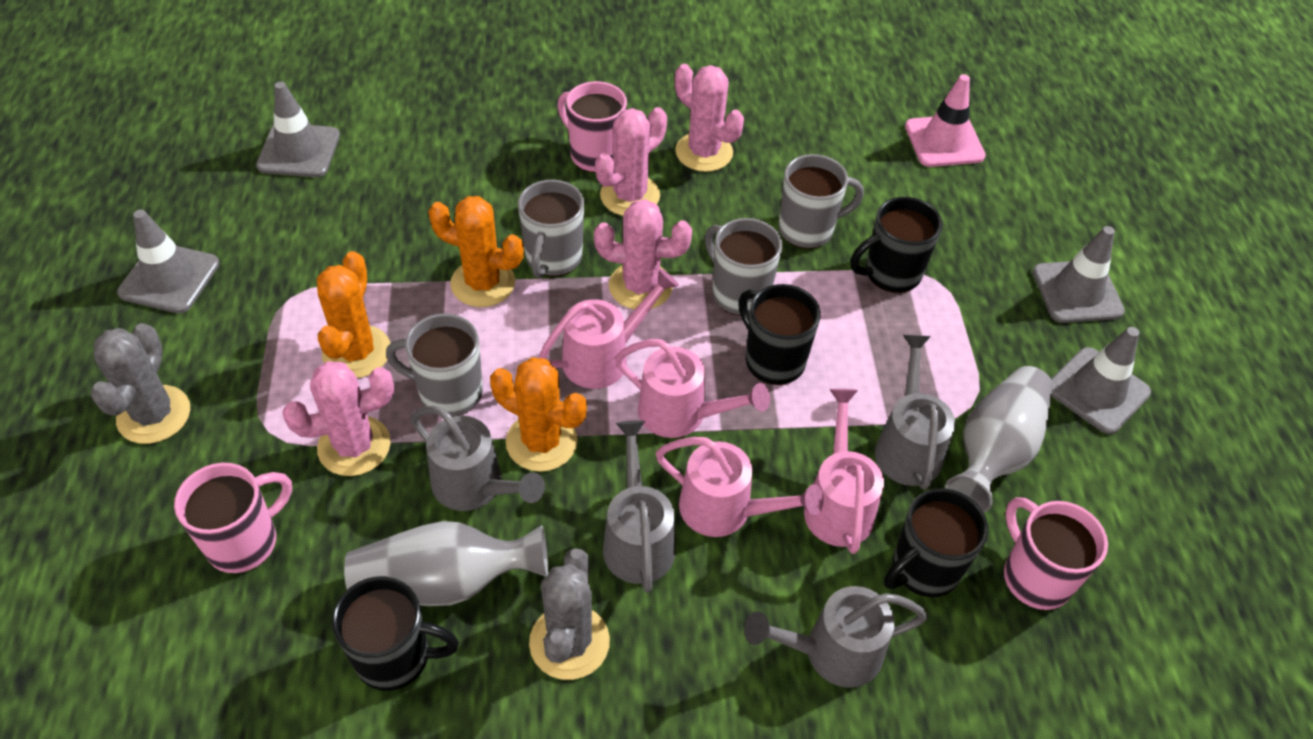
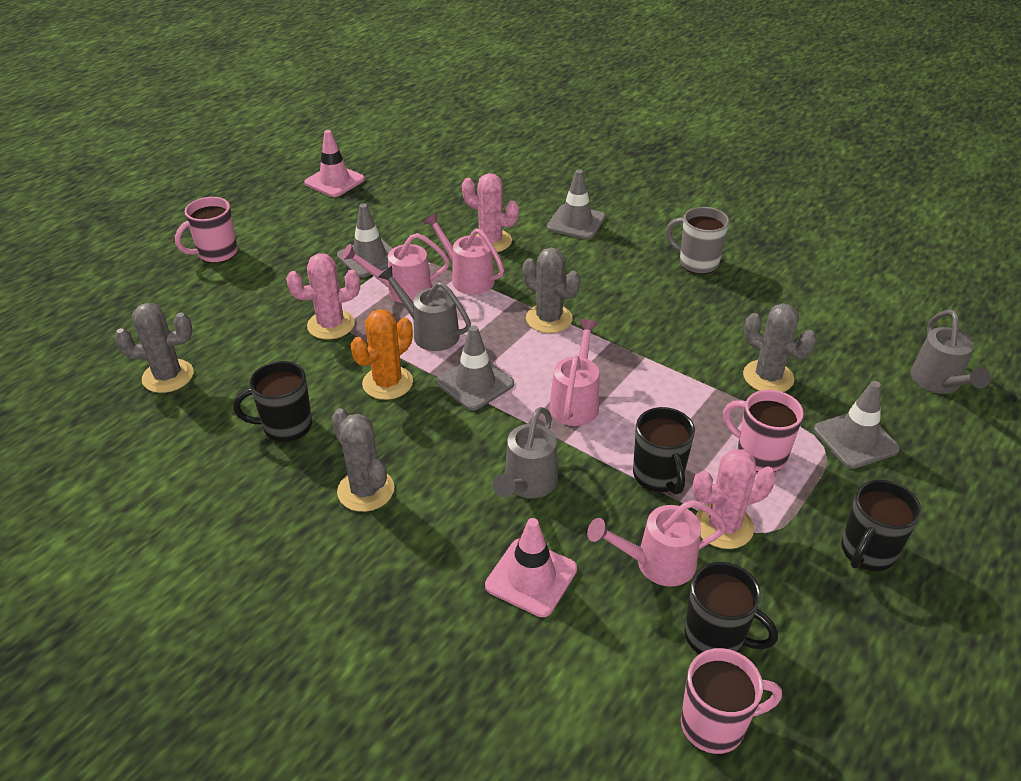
grey cactus: 2 -> 4
grey mug: 4 -> 1
grey vase: 2 -> 0
grey watering can: 4 -> 3
orange cactus: 3 -> 1
pink cactus: 4 -> 3
pink traffic cone: 1 -> 2

